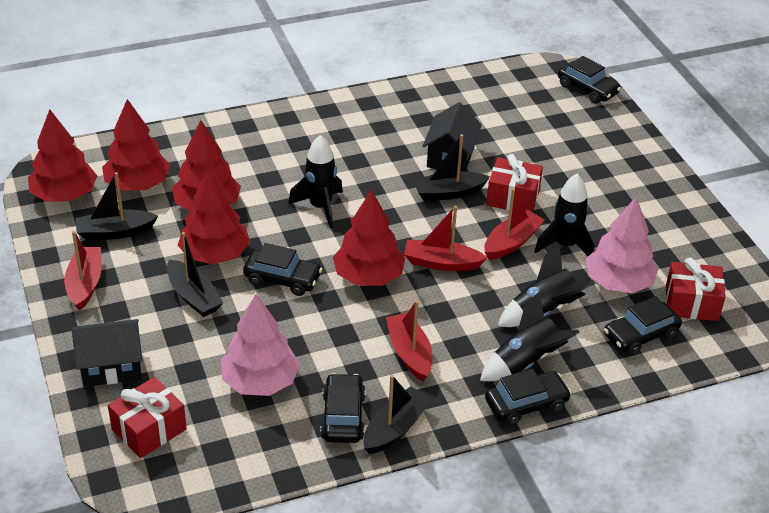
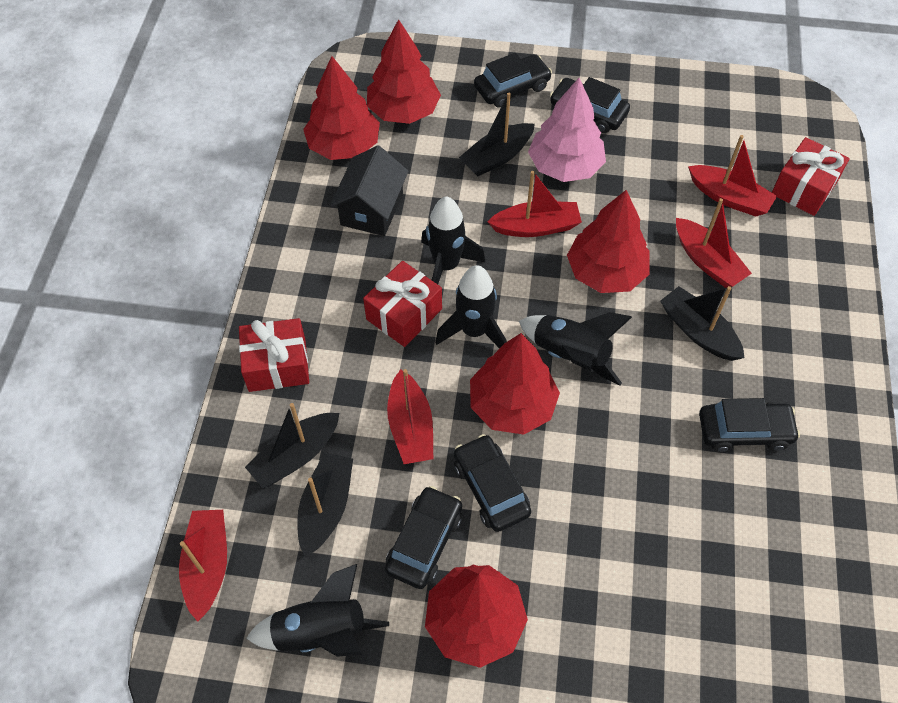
black house: 2 -> 1
pink tree: 2 -> 1
red boat: 4 -> 5

